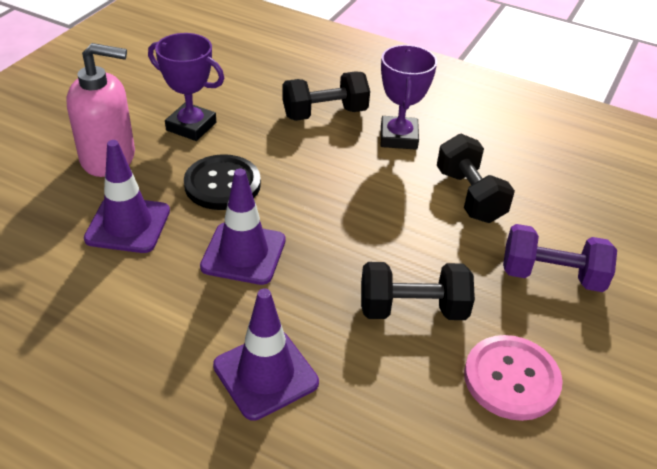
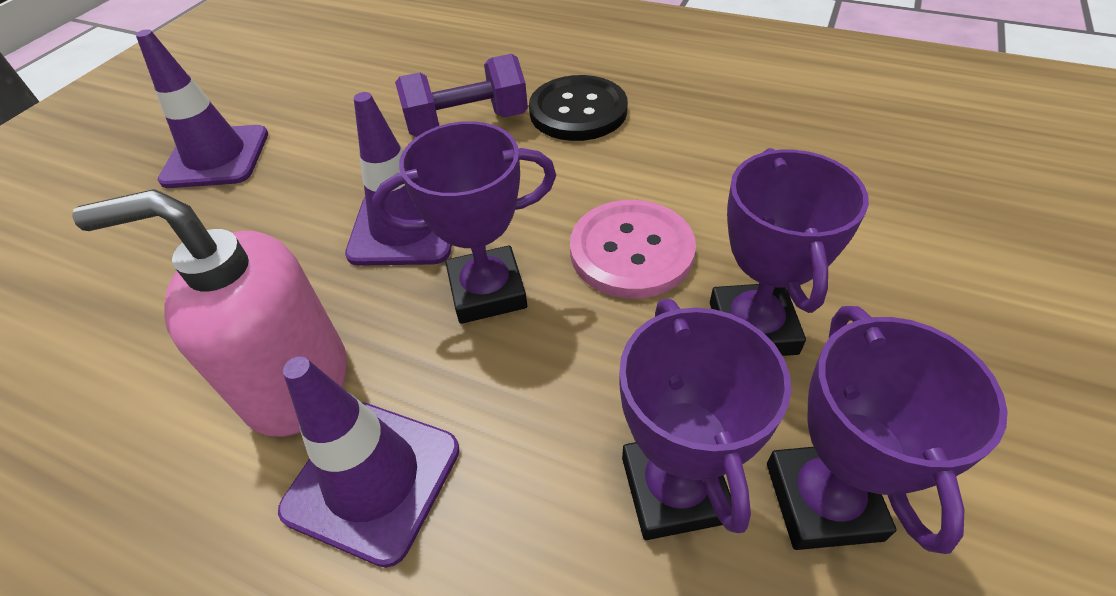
black dumbbell: 3 -> 0
purple trophy: 2 -> 4

